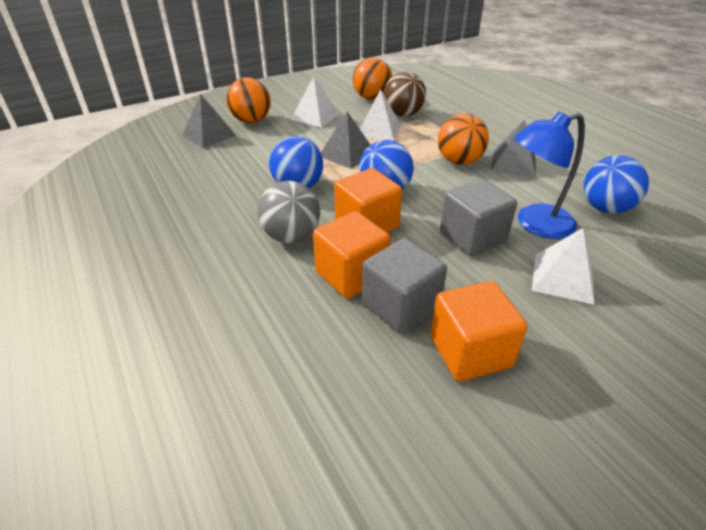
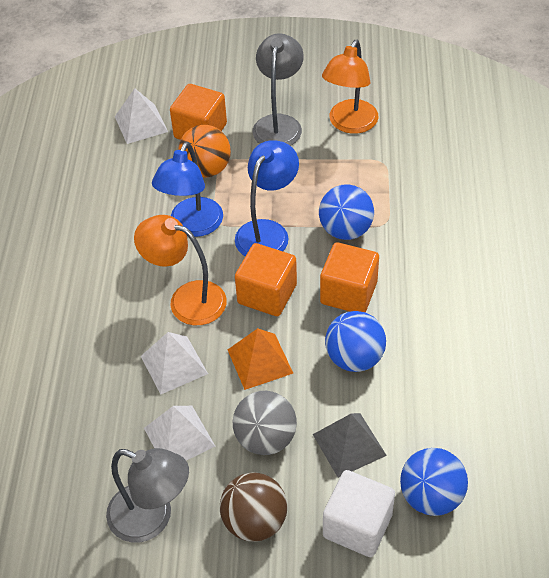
blue lamp: 1 -> 2
grey cube: 2 -> 0
grey lamp: 0 -> 2
grey pyramid: 3 -> 1
orange ball: 3 -> 1
orange lamp: 0 -> 2
orange pyramid: 0 -> 1
white cube: 0 -> 1

